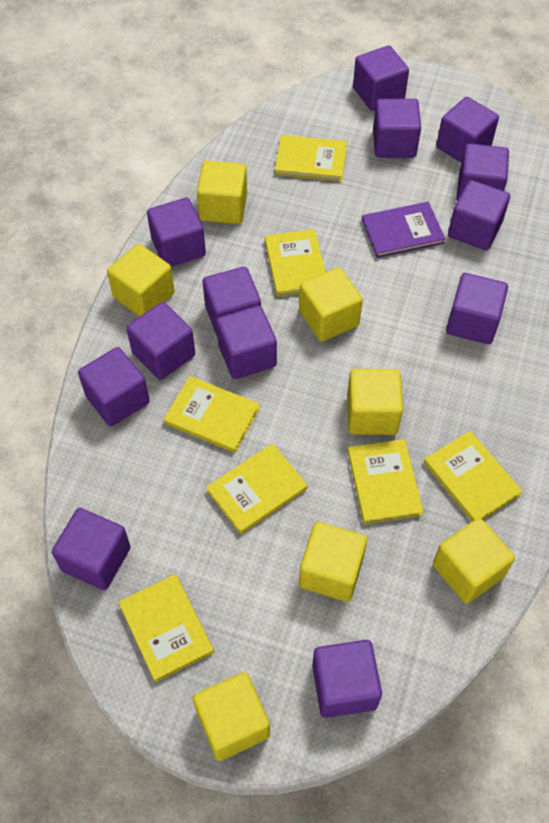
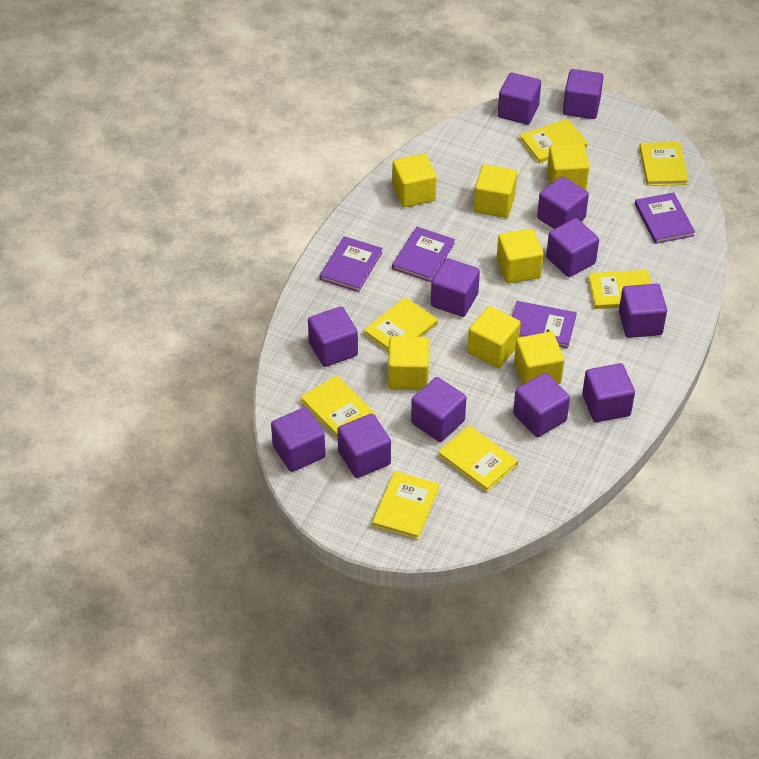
purple book: 1 -> 4
purple cube: 13 -> 12

